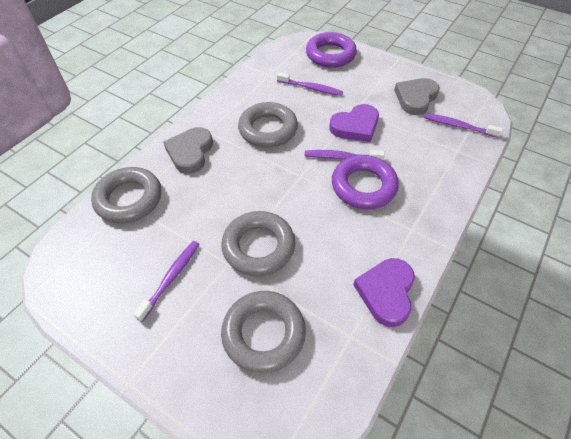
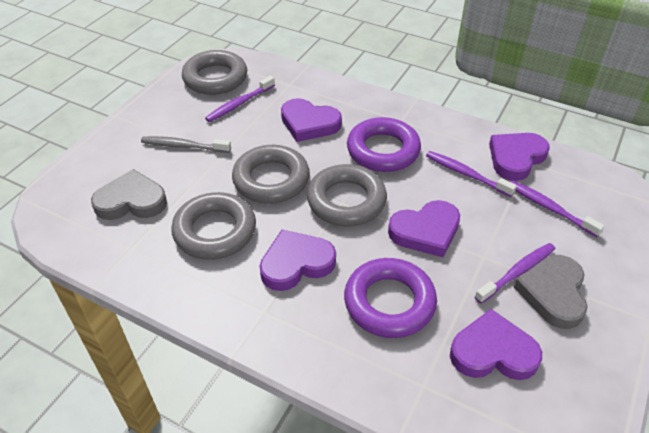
grey toothbrush: 0 -> 1
purple heart: 2 -> 5

